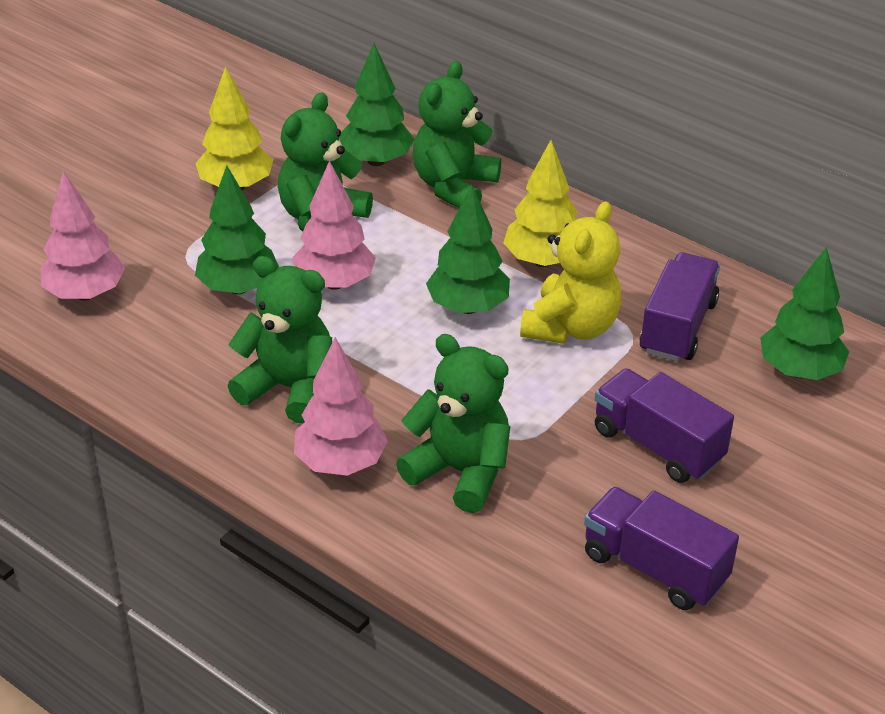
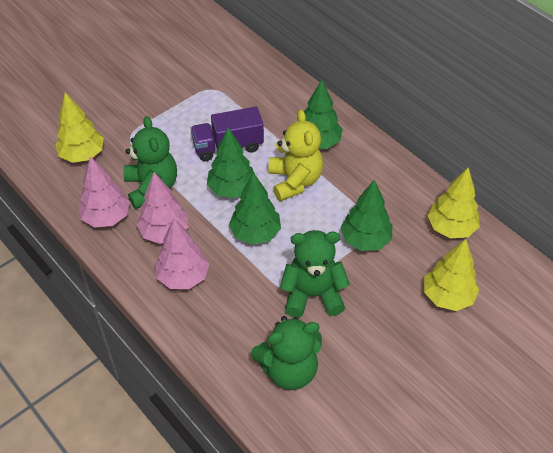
green teddy bear: 4 -> 3
purple truck: 3 -> 1
yellow tree: 2 -> 3

